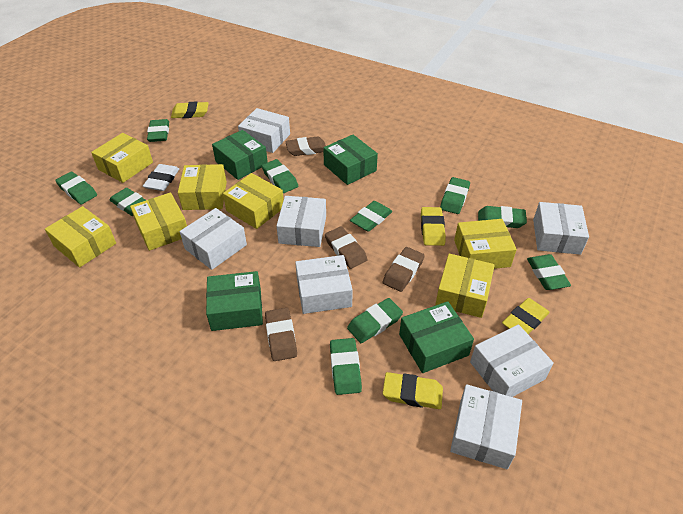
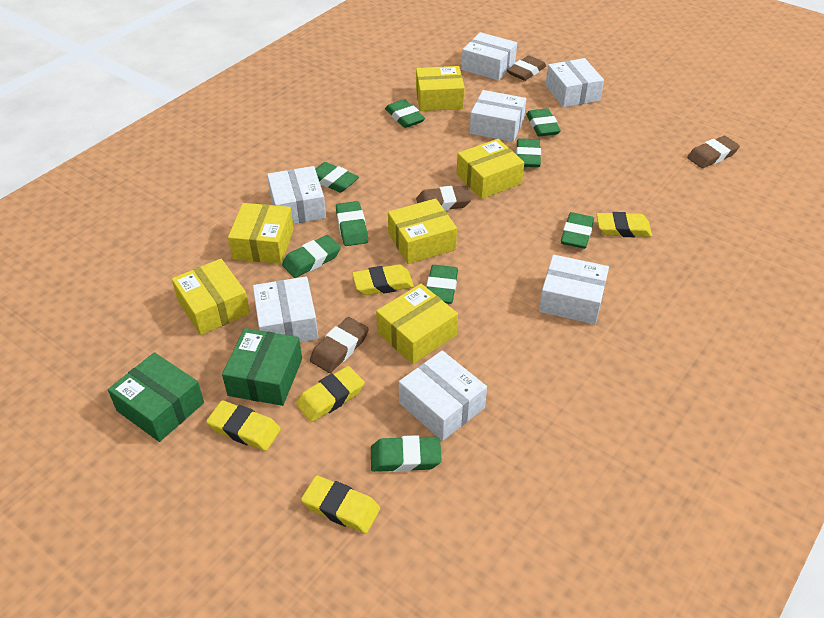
green box: 4 -> 2
green eraser: 10 -> 9
white eraser: 1 -> 0
yellow box: 7 -> 6
yellow eraser: 4 -> 5

